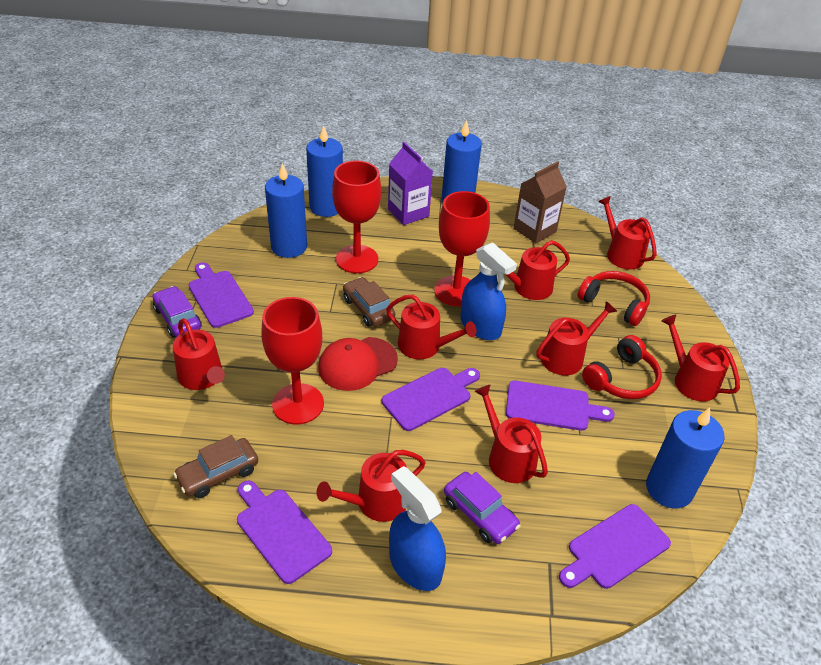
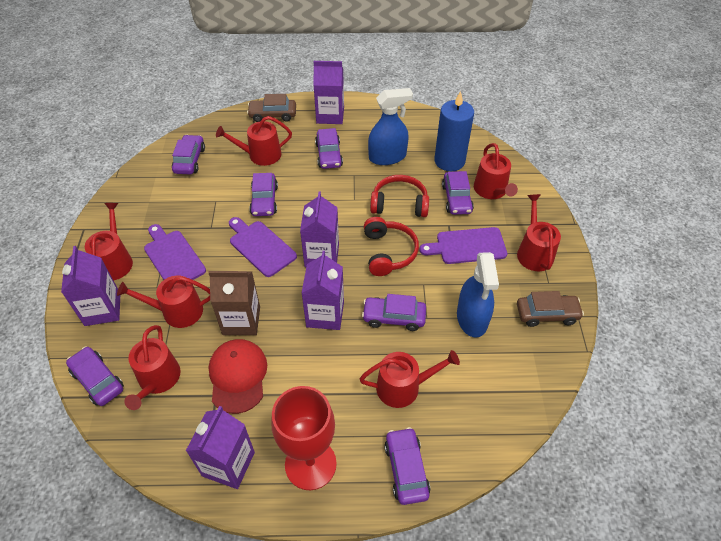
blue candle: 4 -> 1
purple car: 2 -> 7
purple carton: 1 -> 5
purple cutting board: 5 -> 3
red goblet: 3 -> 1
red watering can: 8 -> 7

